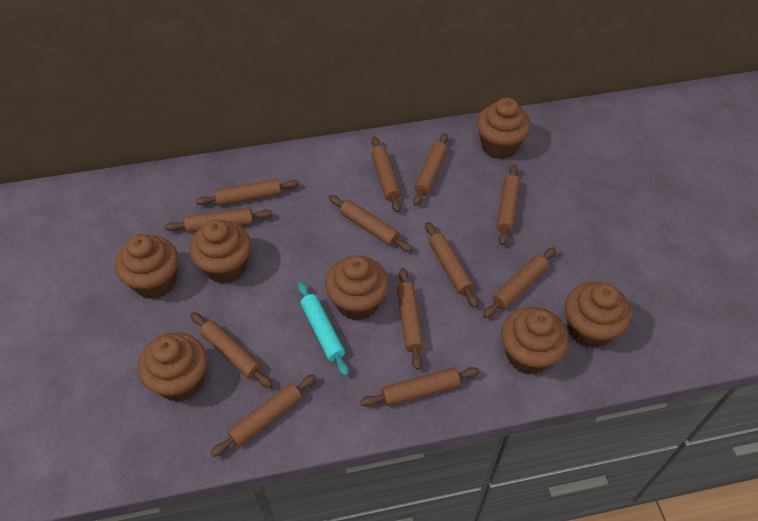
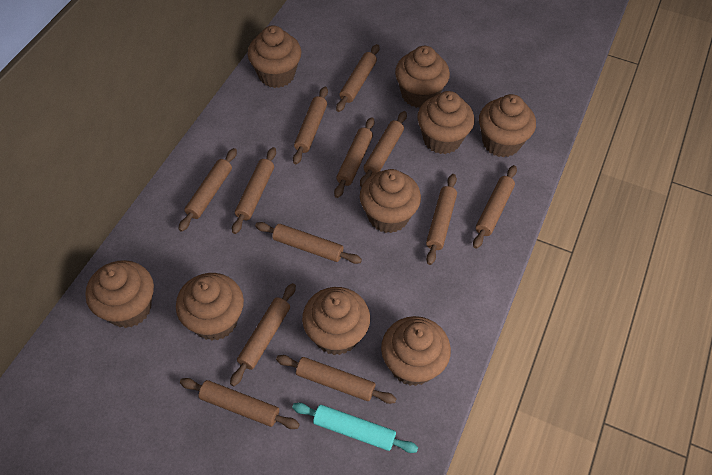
brown cupcake: 7 -> 9

